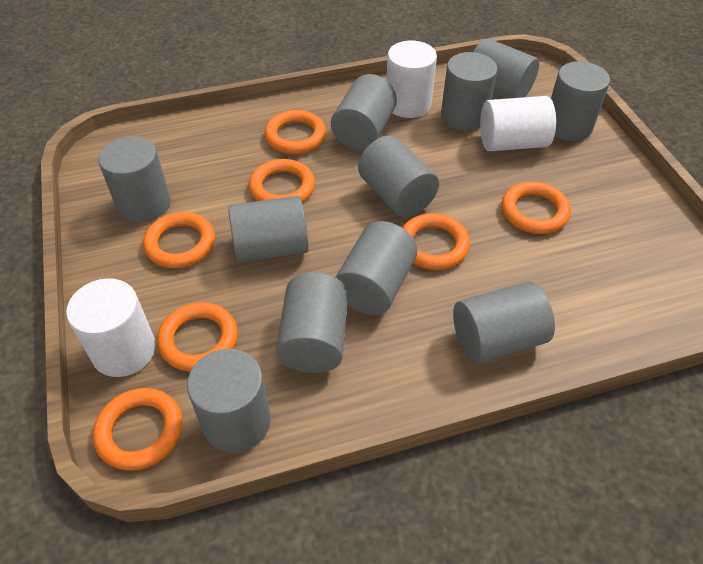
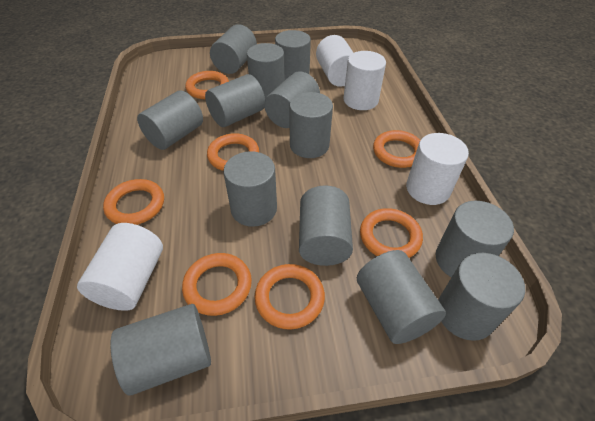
grey cylinder: 11 -> 13
white cylinder: 3 -> 4

